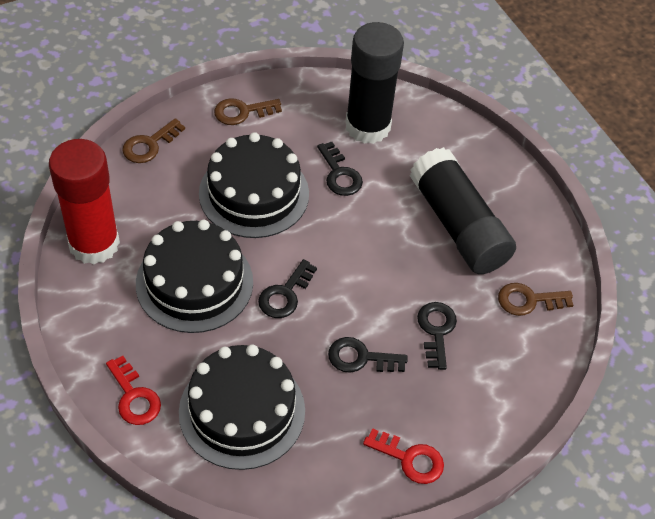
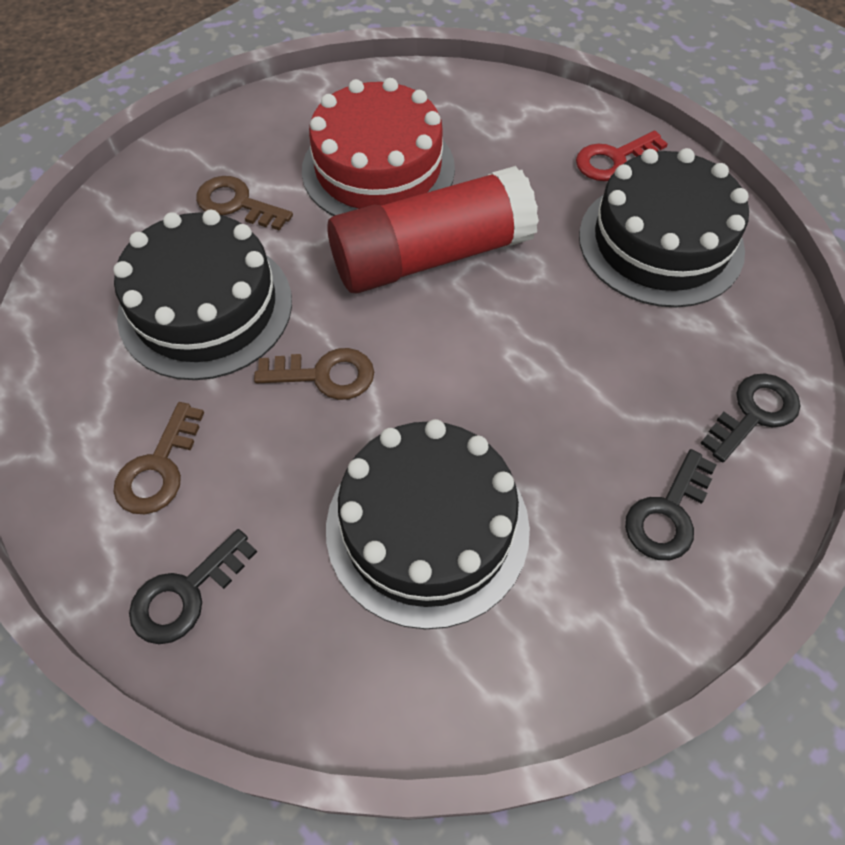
black glue stick: 2 -> 0
black key: 4 -> 3
red cake: 0 -> 1
red key: 2 -> 1

